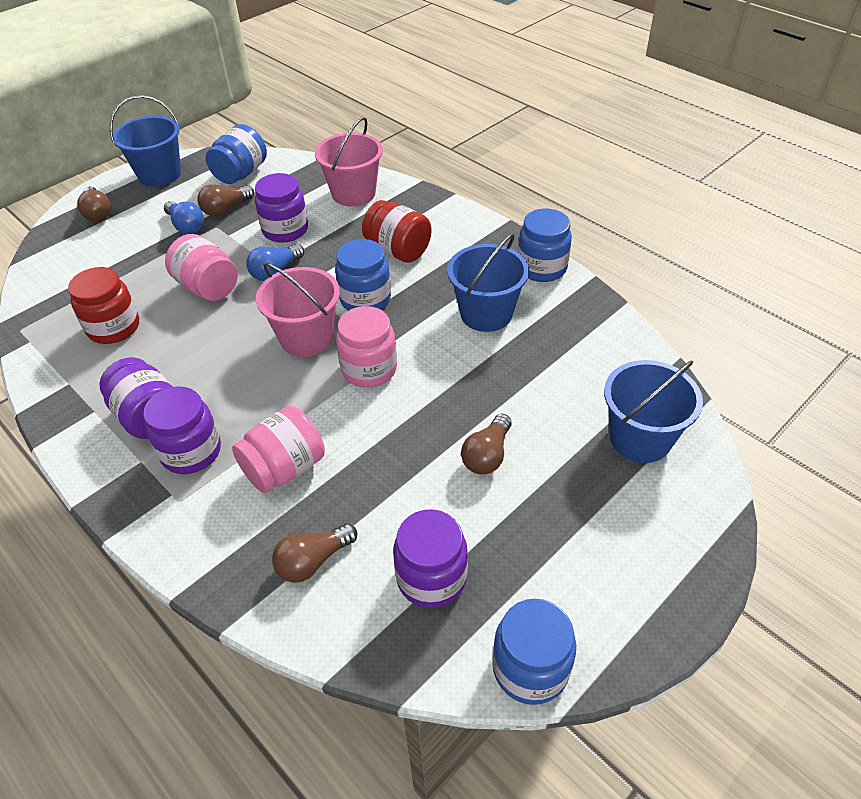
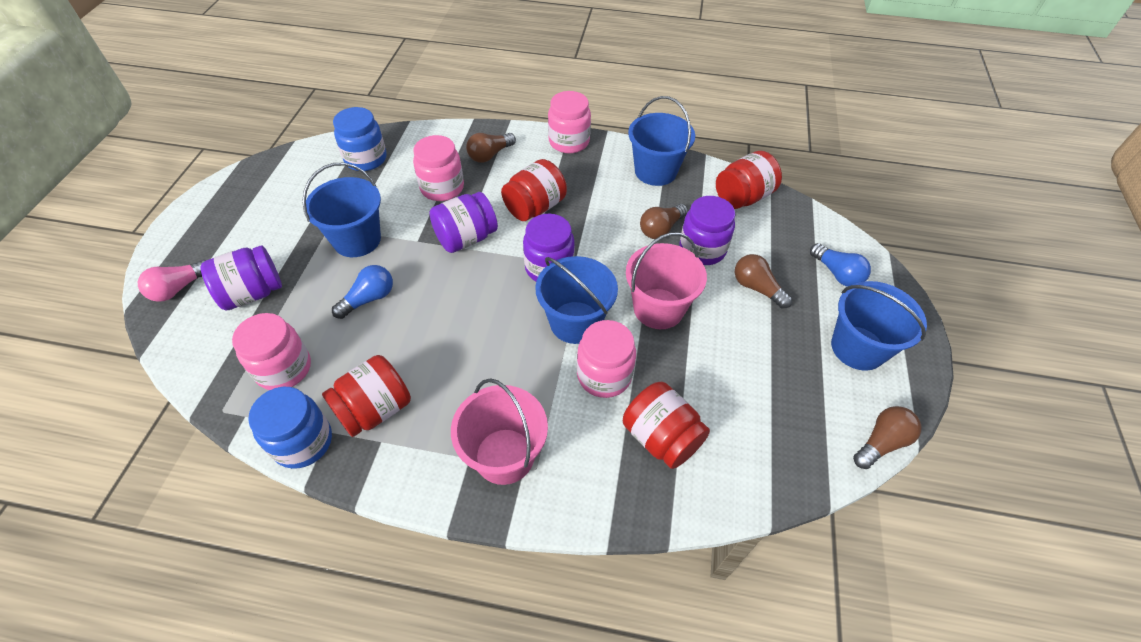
blue bucket: 3 -> 4
blue jar: 4 -> 2
pink jar: 3 -> 4
pink light bulb: 0 -> 1
red jar: 2 -> 4

